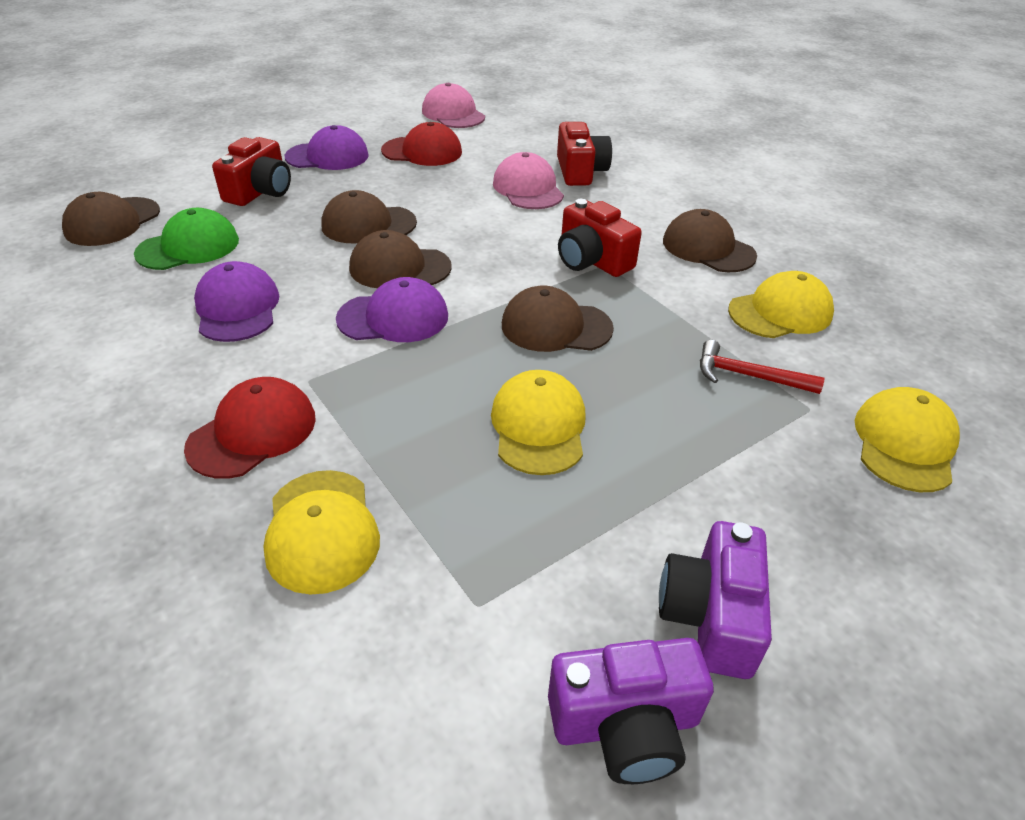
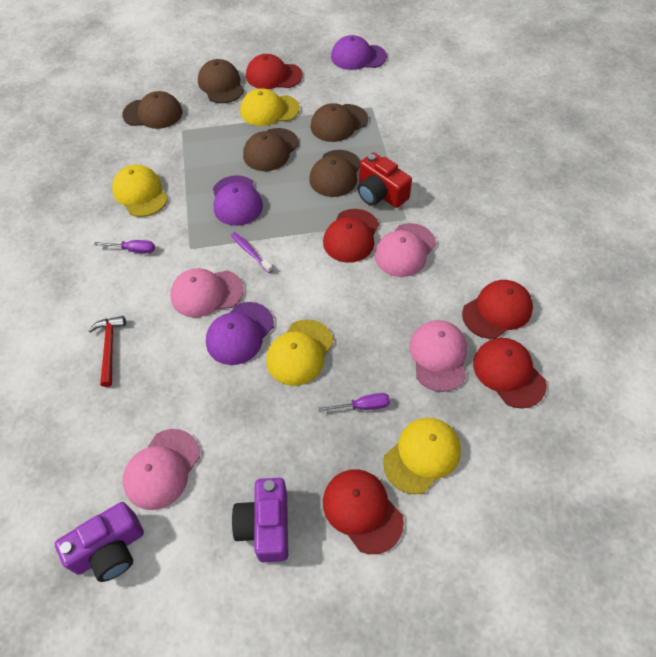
green cap: 1 -> 0
pink cap: 2 -> 4
purple screwdriver: 0 -> 2
purple toothbrush: 0 -> 1
red camera: 3 -> 1
red cap: 2 -> 5

